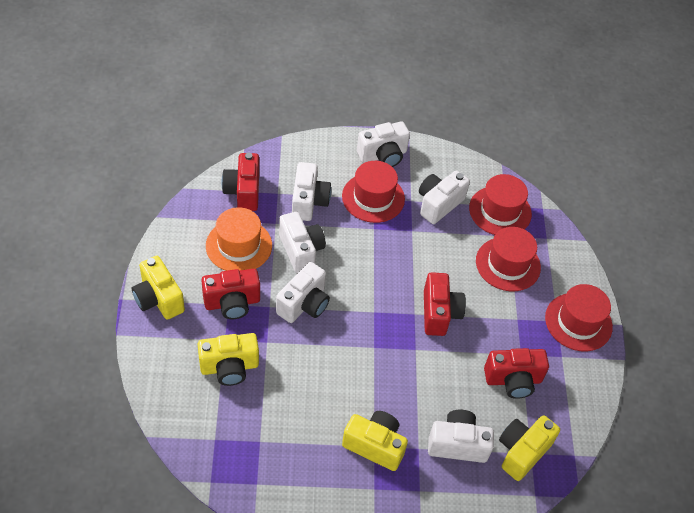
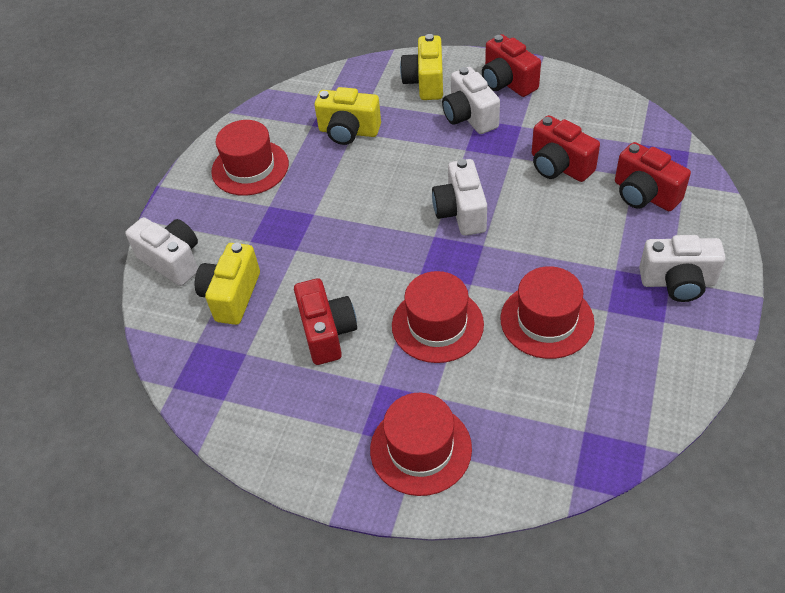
orange hat: 1 -> 0
white camera: 6 -> 4
yellow camera: 4 -> 3

